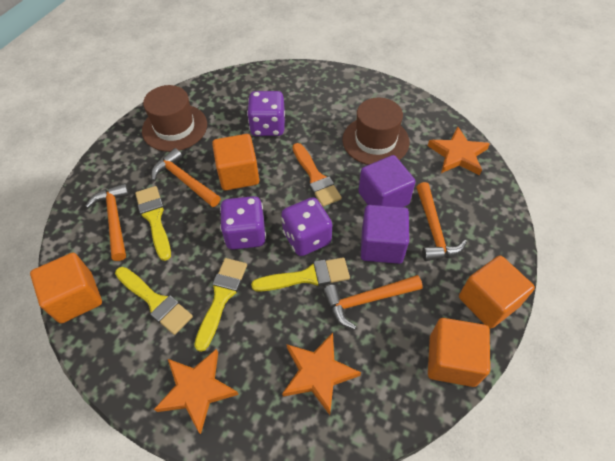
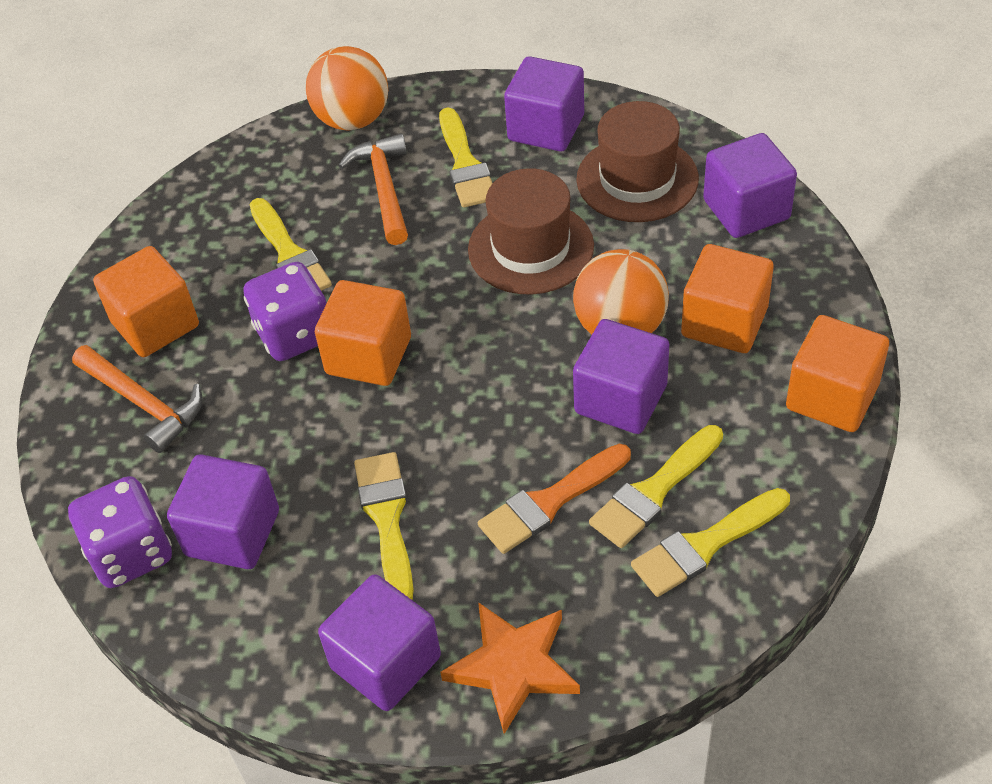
orange ball: 0 -> 2
orange hammer: 4 -> 2
orange star: 3 -> 1
purple cube: 2 -> 5
purple dice: 3 -> 2
yellow brush: 4 -> 5

